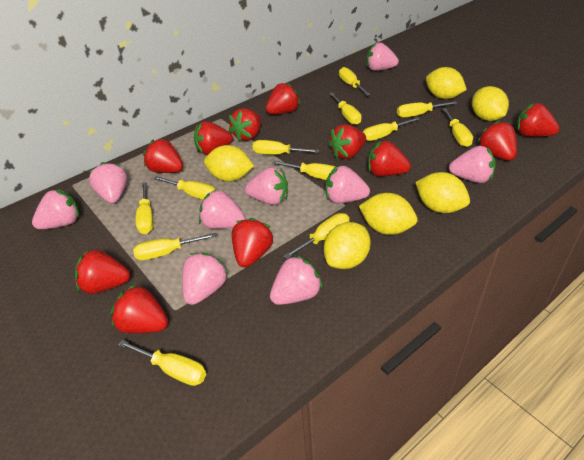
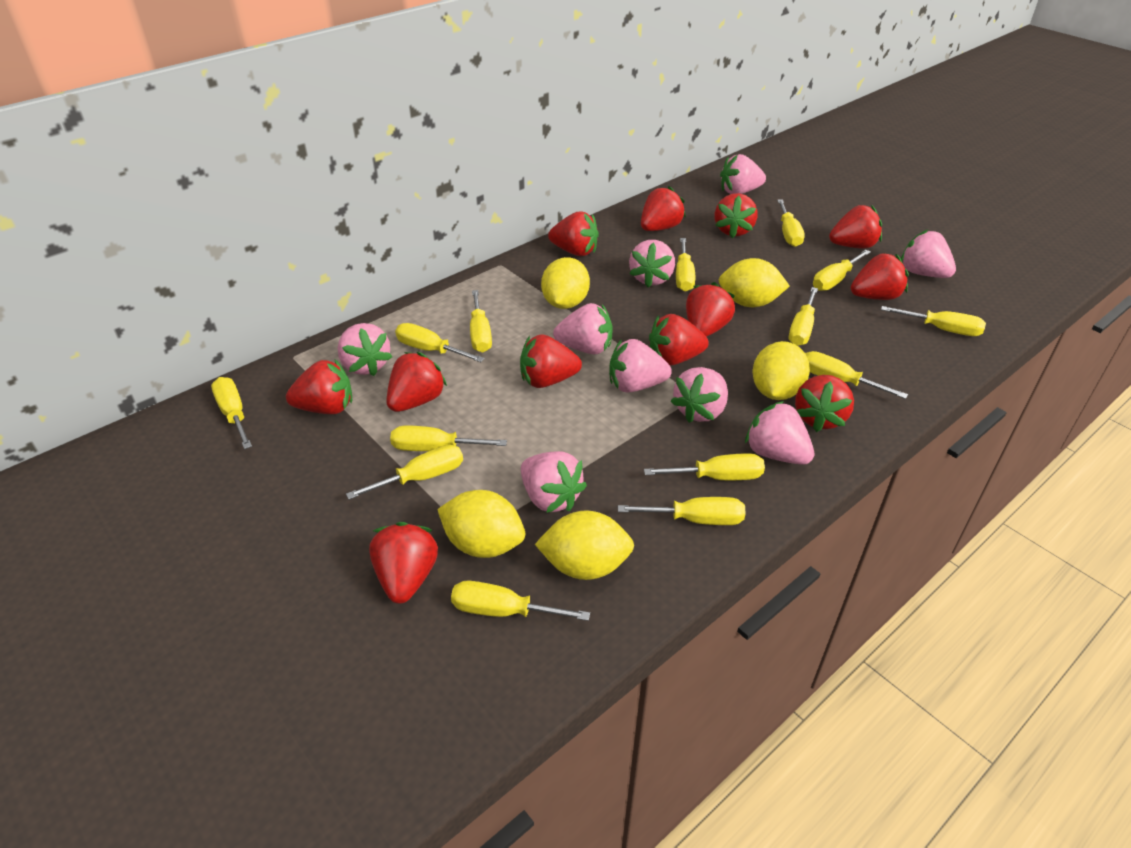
red strawberry: 11 -> 12
yellow lemon: 6 -> 5
yellow screwdriver: 12 -> 14

